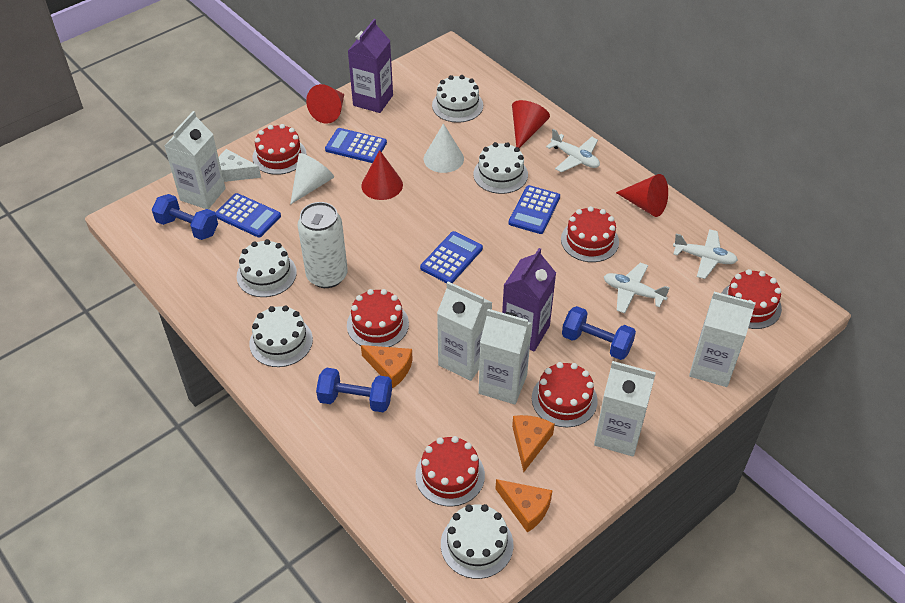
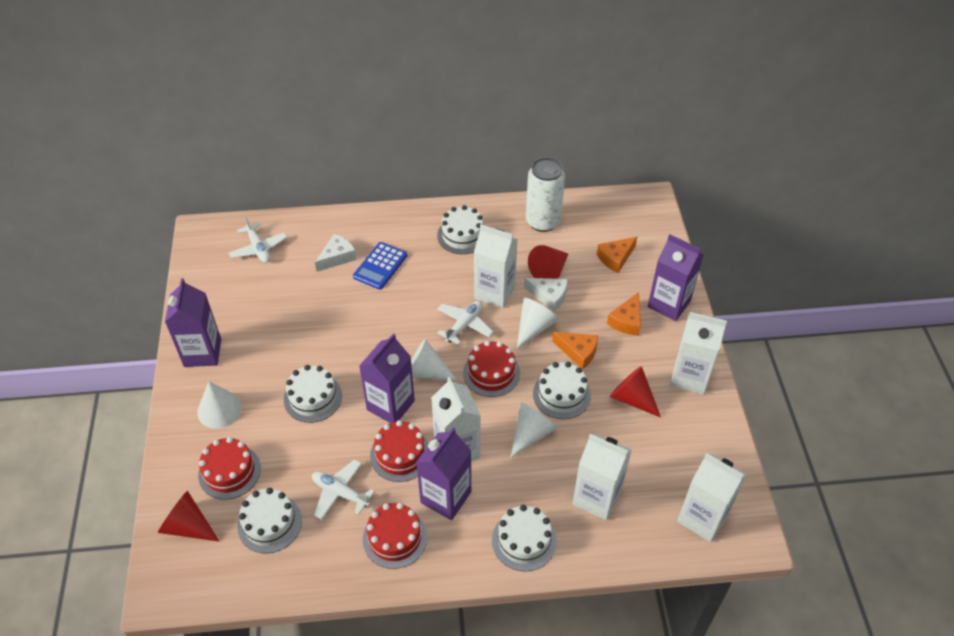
blue calculator: 4 -> 1
blue dumbbell: 3 -> 0
purple carton: 2 -> 4
red cake: 6 -> 4
red cone: 4 -> 3
white cheese: 1 -> 2
white cone: 2 -> 4

